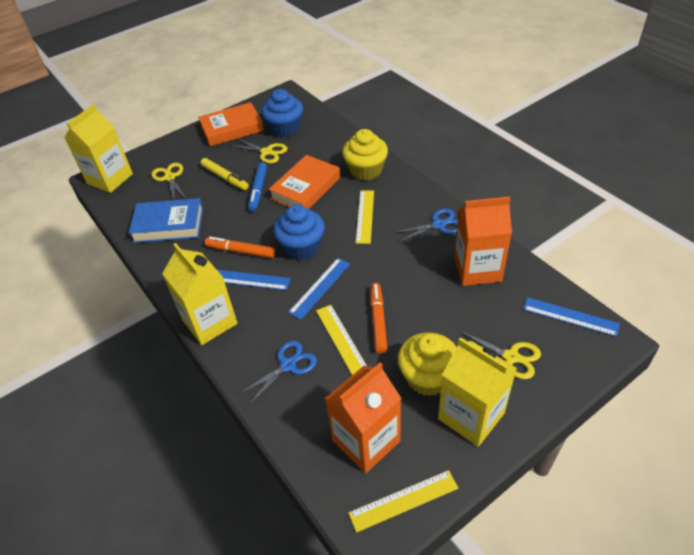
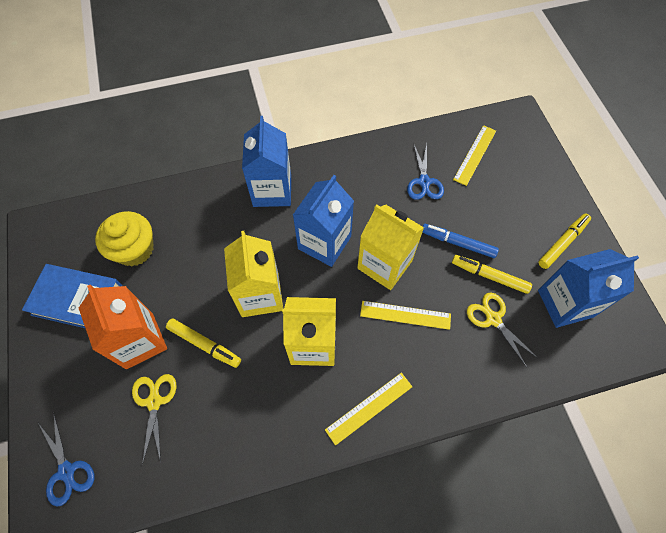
blue carton: 0 -> 3
blue cupcake: 2 -> 0
blue ruler: 3 -> 0
orange book: 2 -> 0
orange carton: 2 -> 1
orange marker: 2 -> 0
yellow cupcake: 2 -> 1
yellow marker: 1 -> 3
yellow scissors: 3 -> 2

